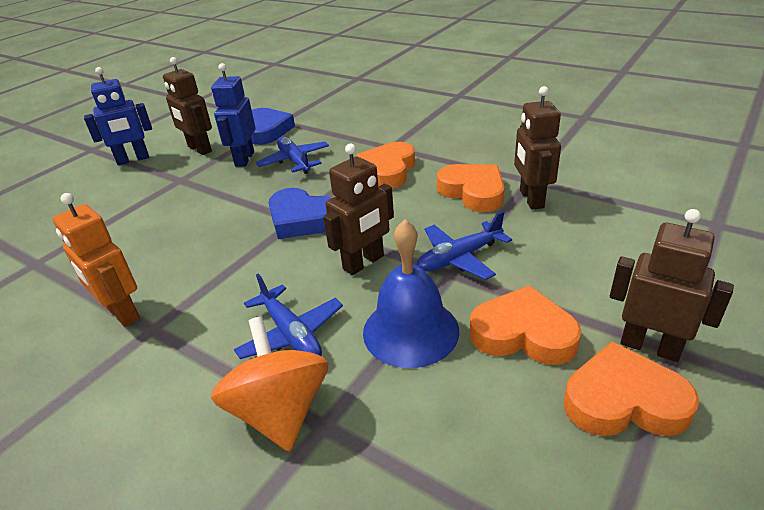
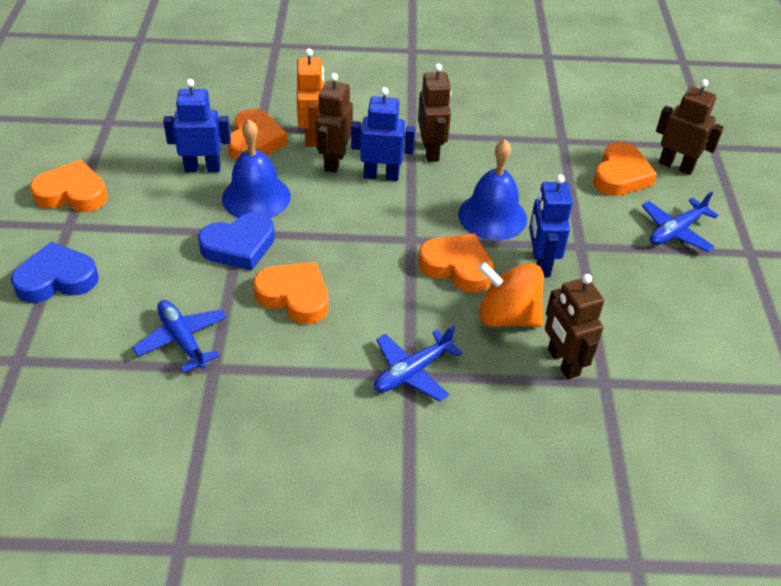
blue bell: 1 -> 2
blue robot: 2 -> 3
orange heart: 4 -> 5

